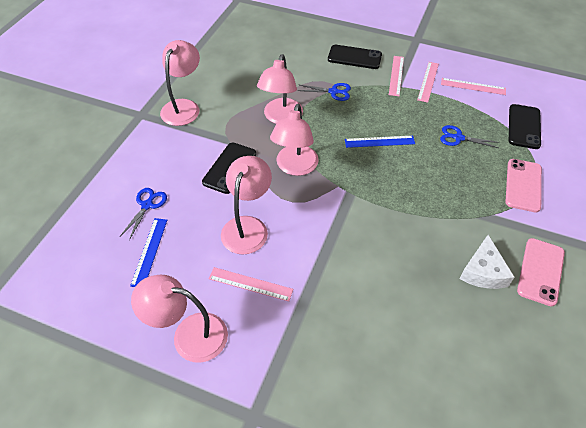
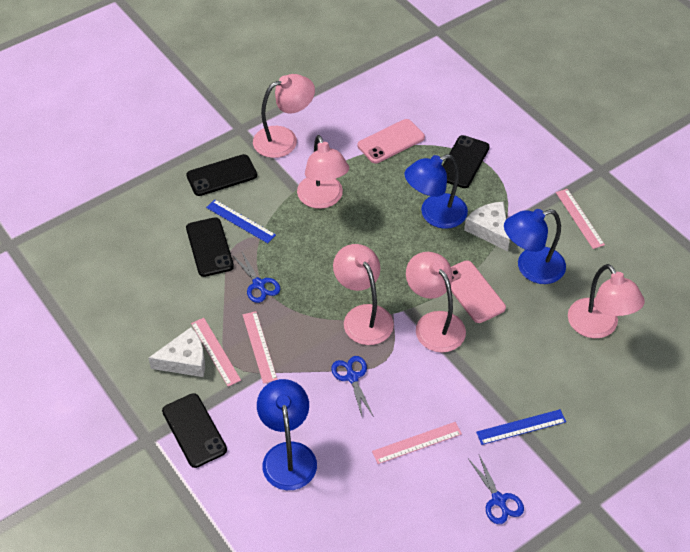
black phone: 3 -> 4
blue lamp: 0 -> 3
white cheese: 1 -> 2

